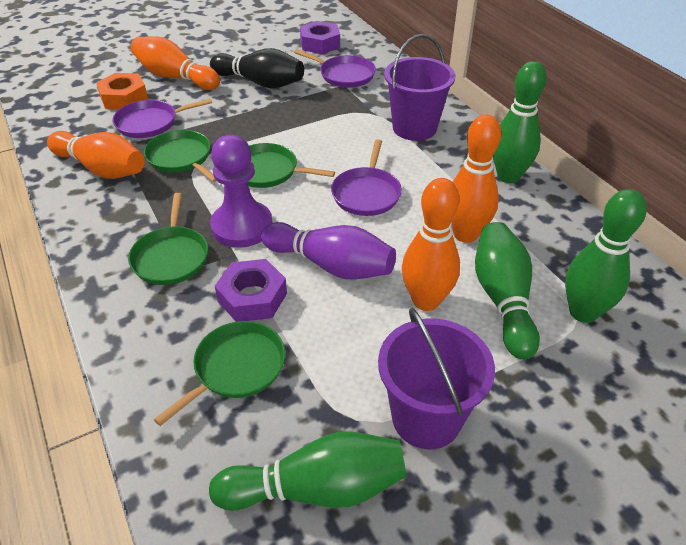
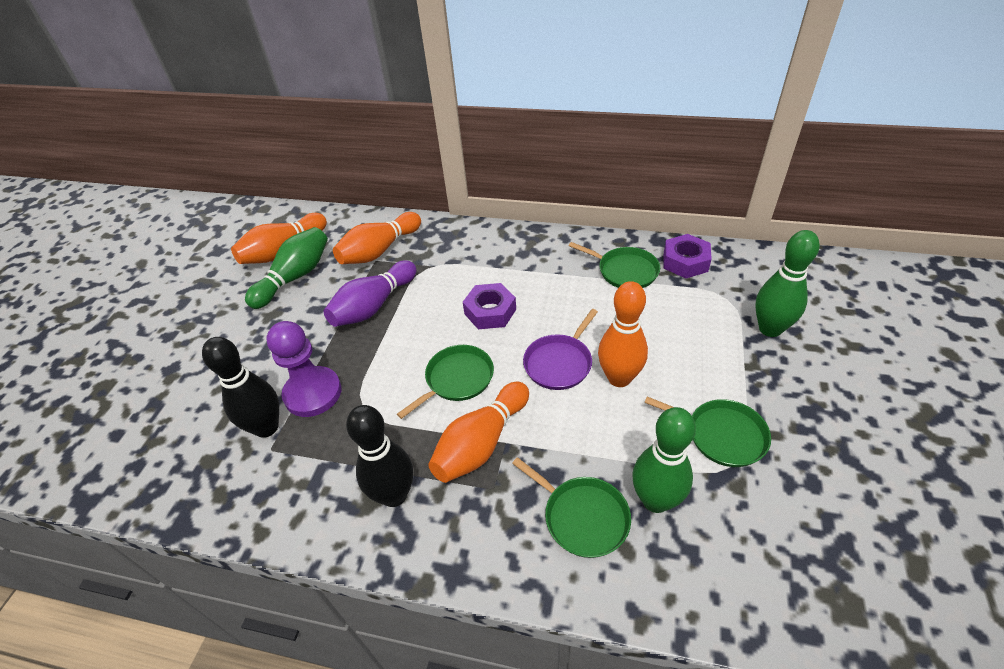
black bowling pin: 1 -> 2
green bowling pin: 4 -> 3
orange nut: 1 -> 0
purple bucket: 2 -> 0
purple pan: 3 -> 1

